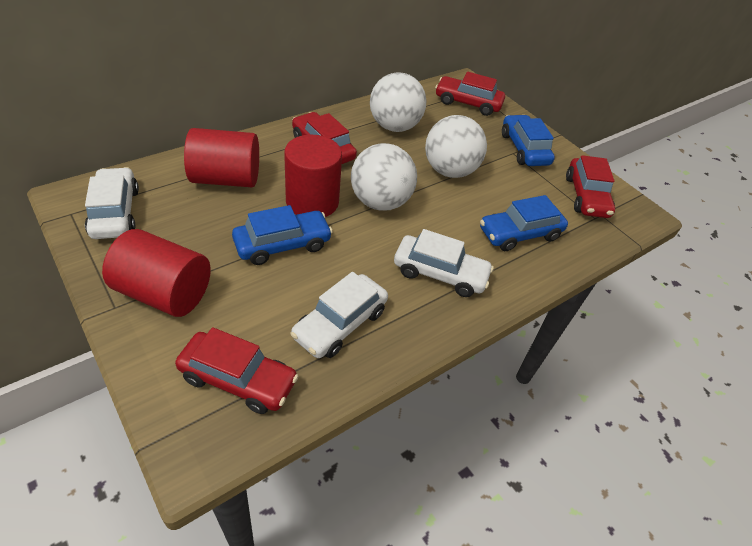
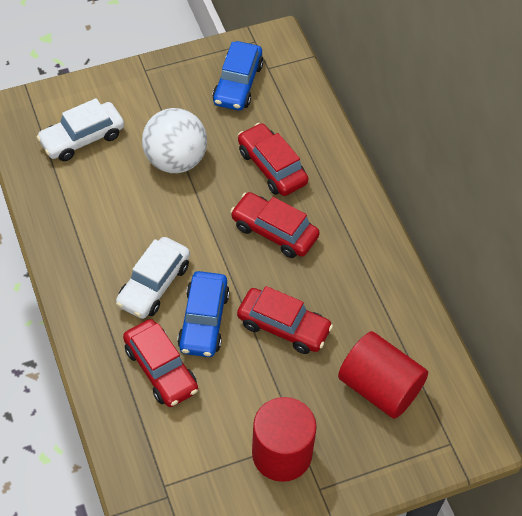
blue car: 3 -> 2
red cylinder: 3 -> 2
white ball: 3 -> 1
white car: 3 -> 2

